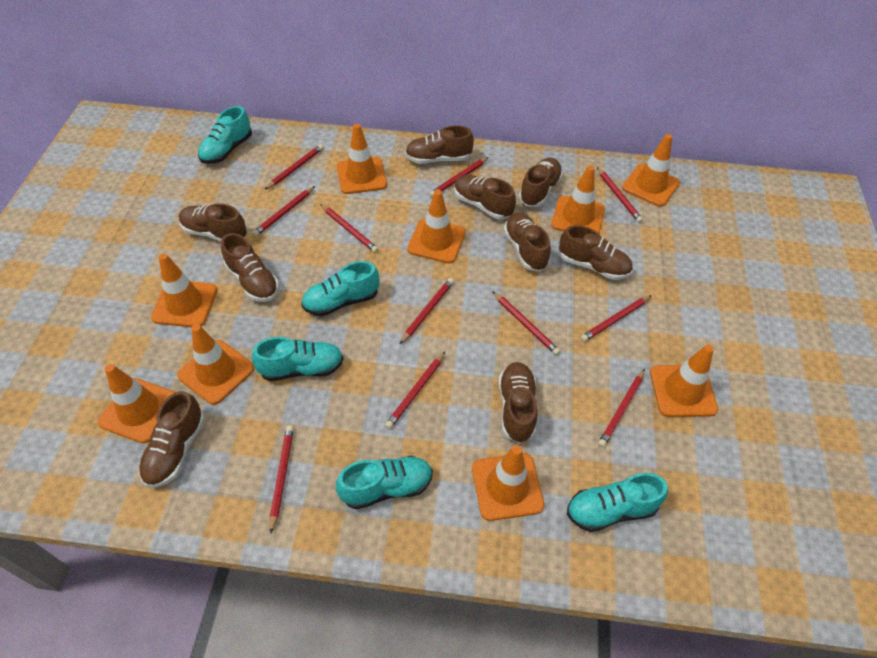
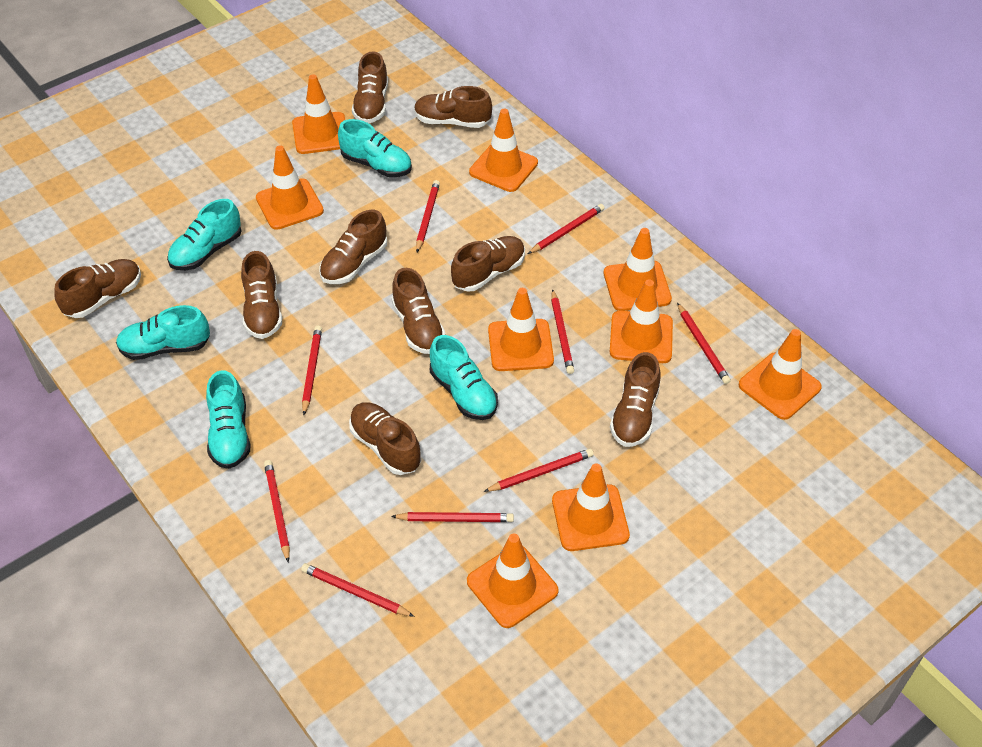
red pencil: 11 -> 9

